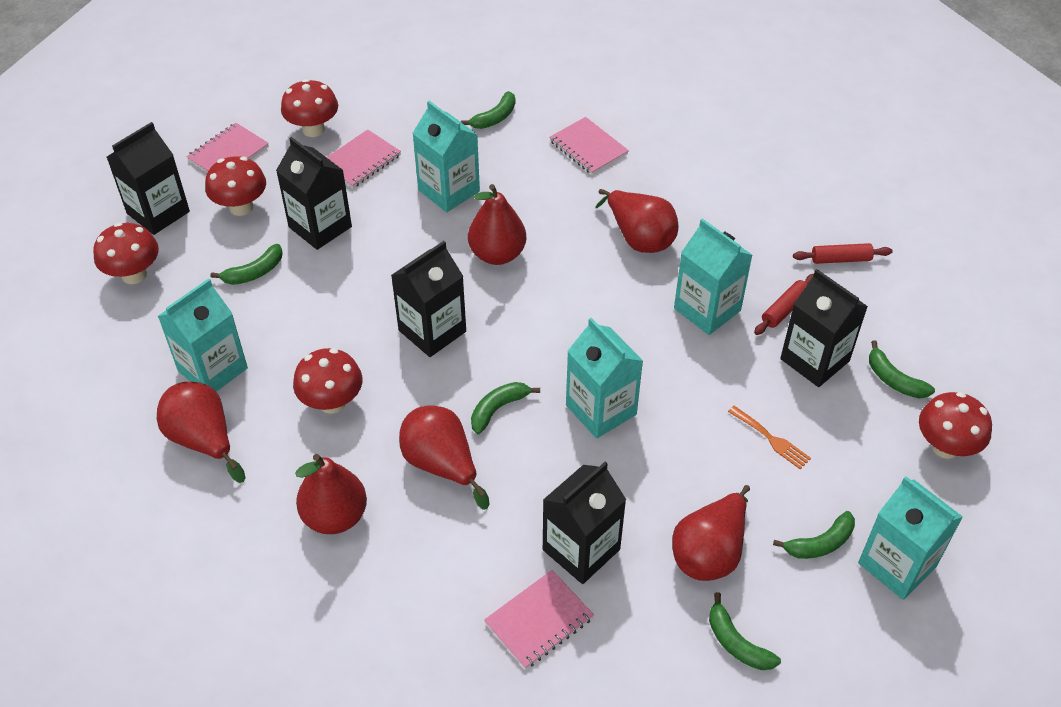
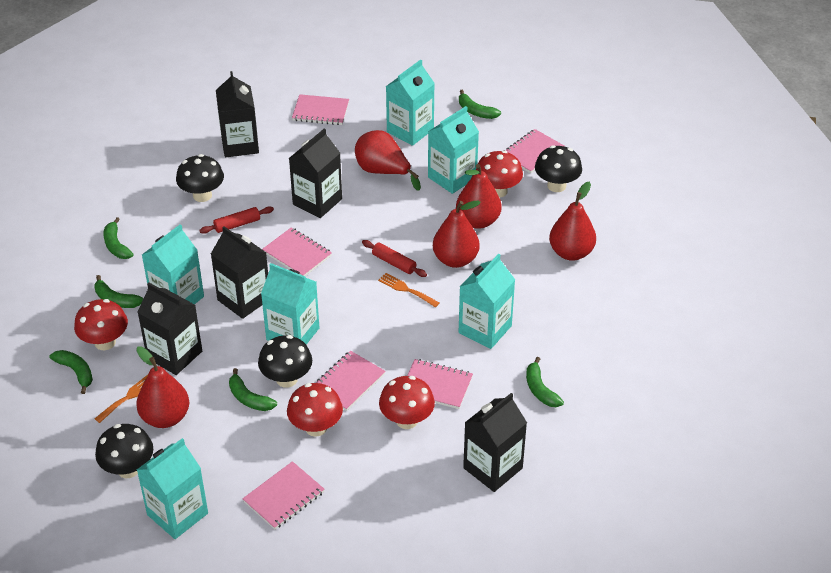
black mushroom: 0 -> 4
orange fork: 1 -> 2
pink notebook: 4 -> 6
red mushroom: 5 -> 4
red pear: 6 -> 5
turquoise carton: 5 -> 6

